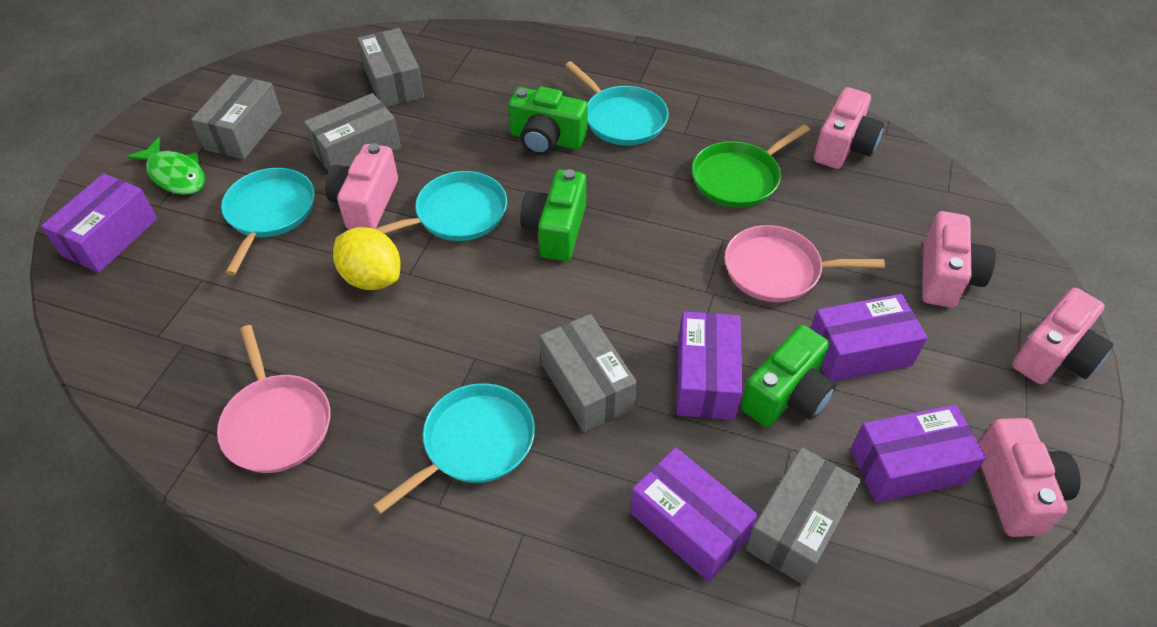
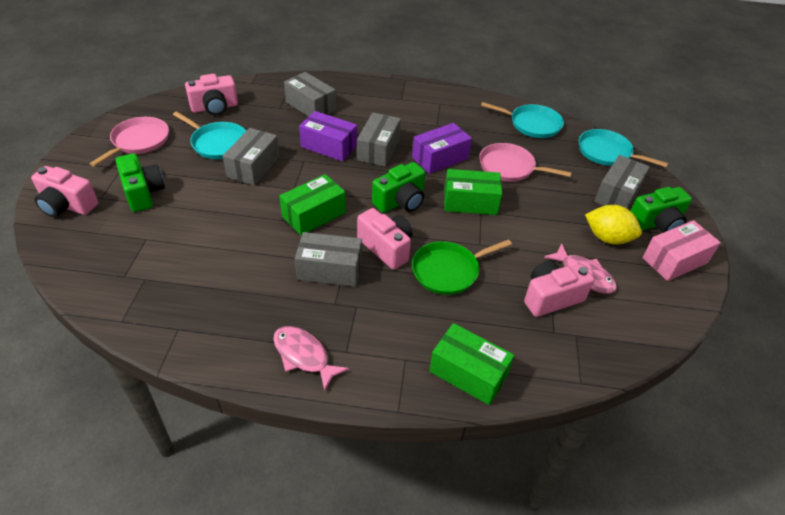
green box: 0 -> 3
green fish: 1 -> 0
pink box: 0 -> 1
pink camera: 5 -> 4
pink fish: 0 -> 2
purple box: 5 -> 2
turquoise pan: 4 -> 3

